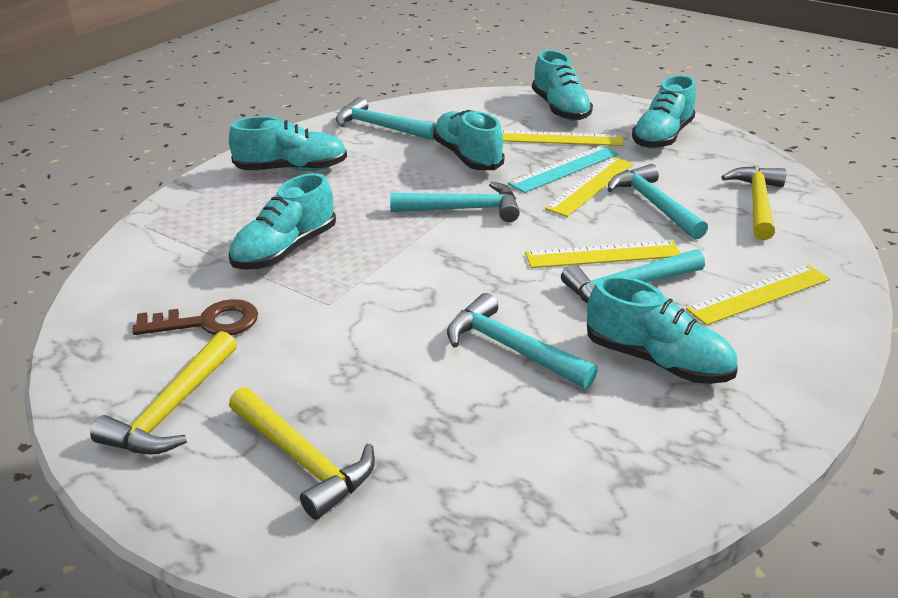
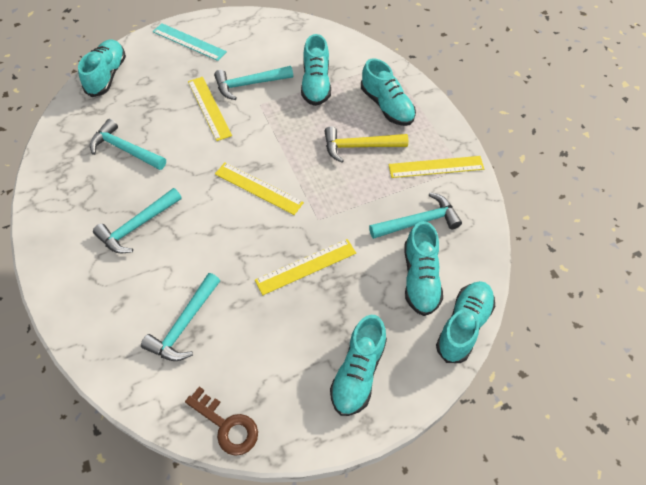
yellow hammer: 3 -> 1

